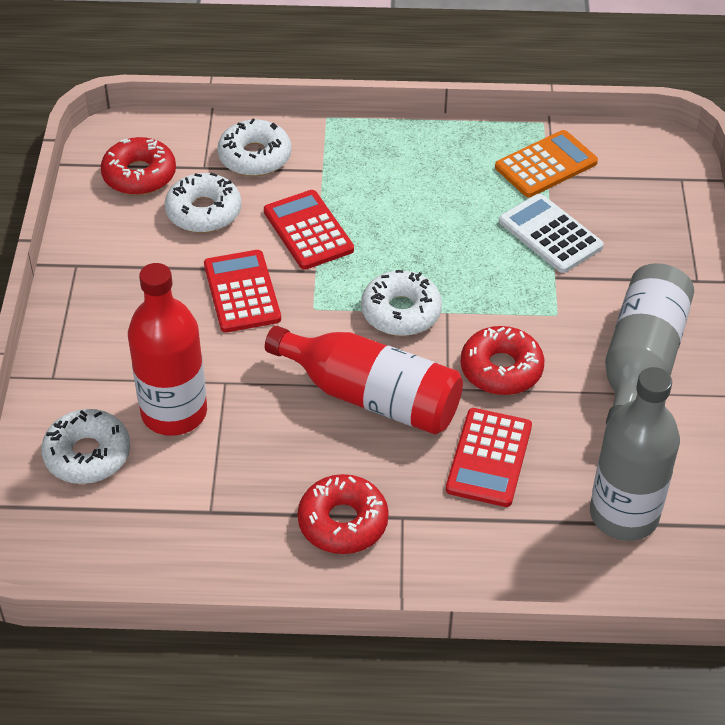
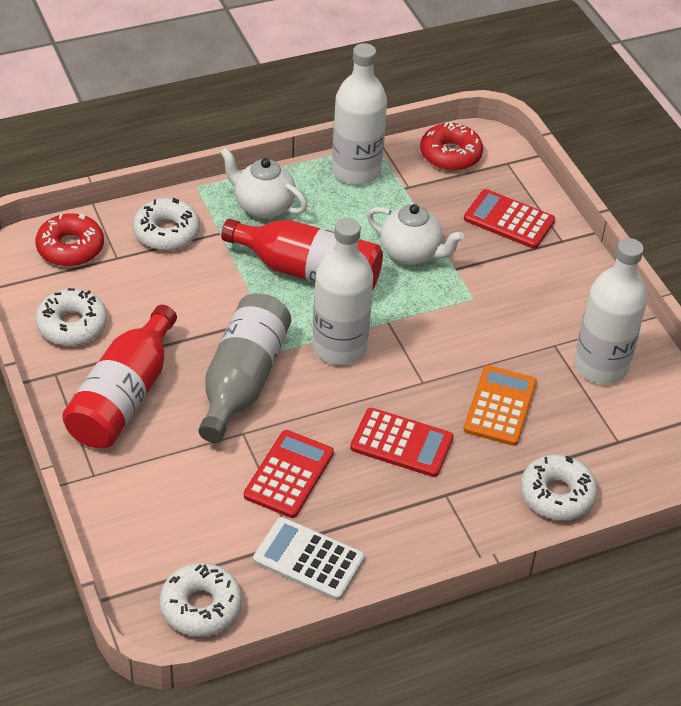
grey bottle: 2 -> 1
red donut: 3 -> 2
white bottle: 0 -> 3
white teapot: 0 -> 2

